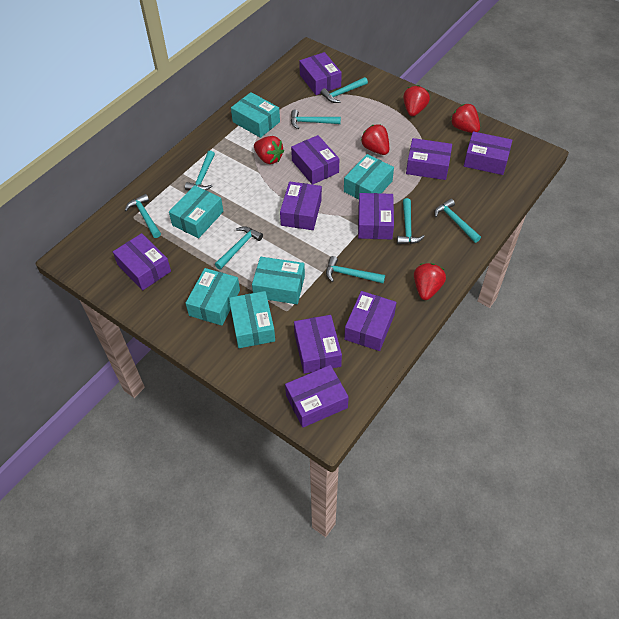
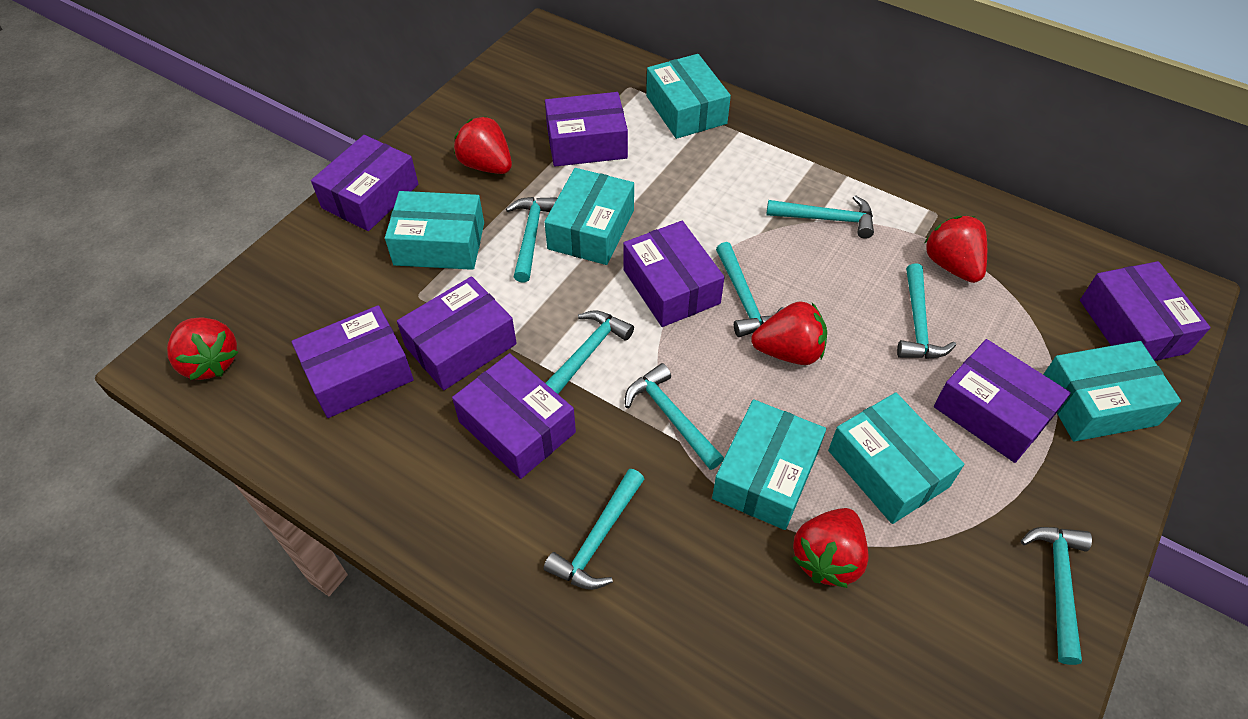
purple box: 10 -> 8

